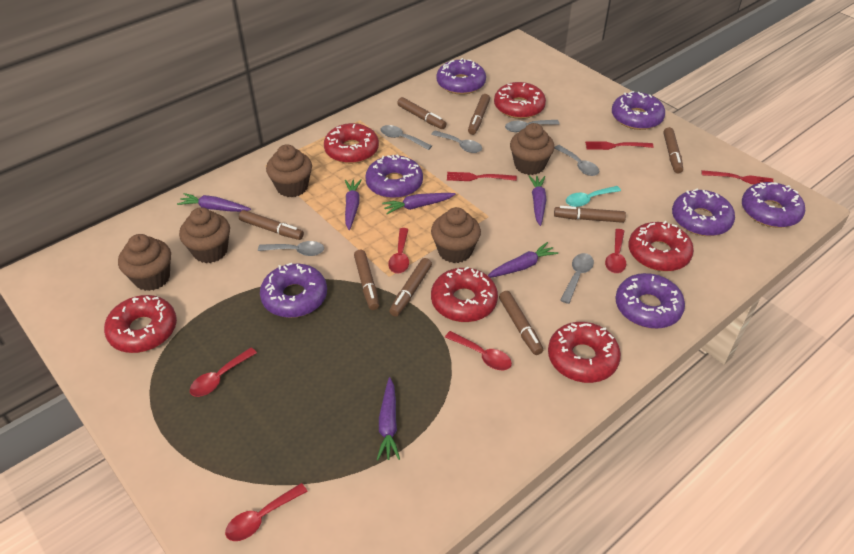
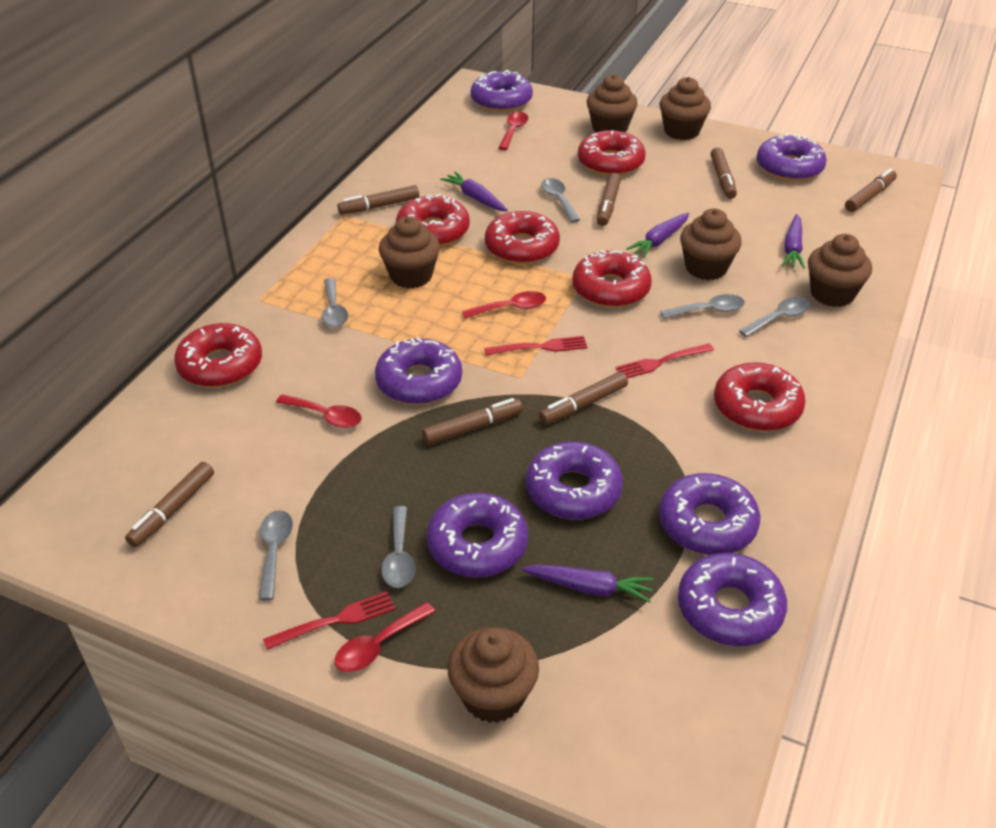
brown cupcake: 5 -> 6
brown marker: 8 -> 7
purple carrot: 6 -> 4
red spoon: 5 -> 4
turquoise spoon: 1 -> 0

